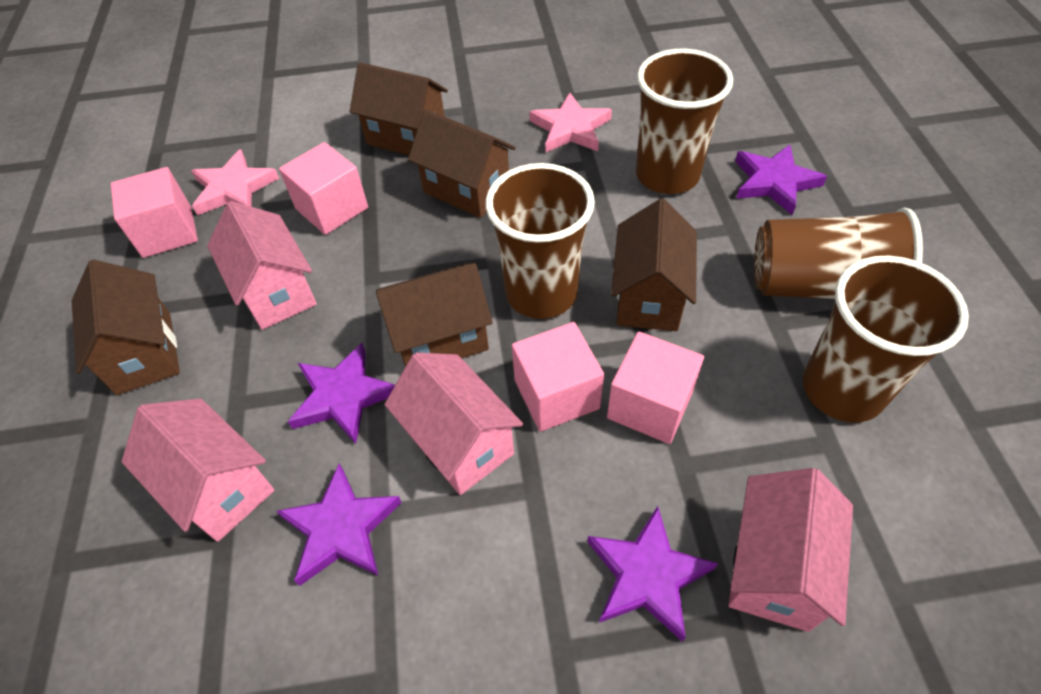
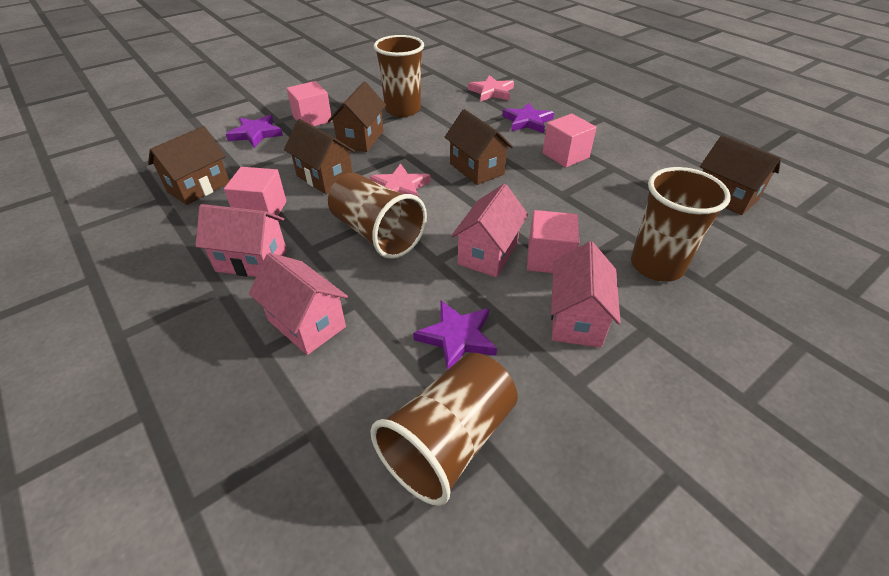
purple star: 4 -> 3

